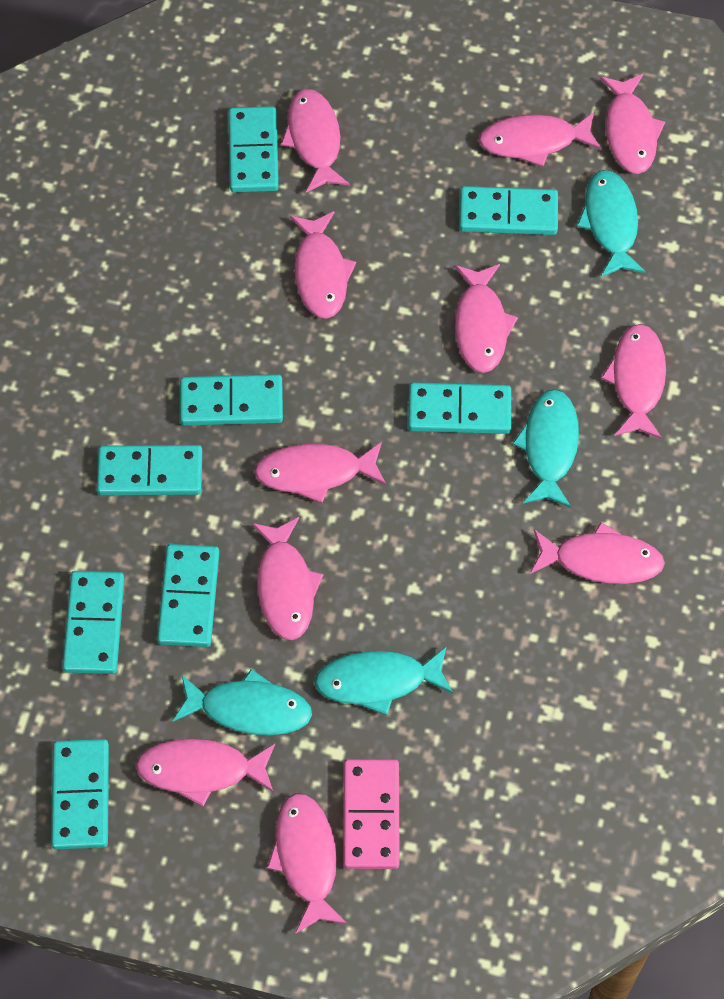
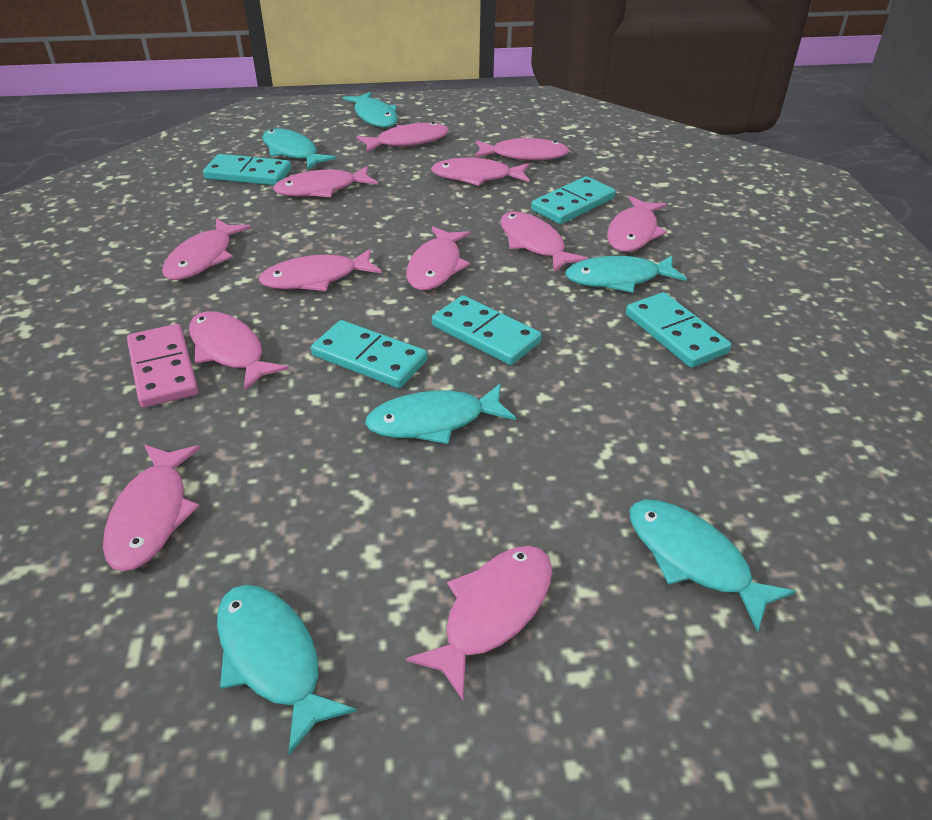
pink fish: 11 -> 12
turquoise domino: 8 -> 5
turquoise fish: 4 -> 6

